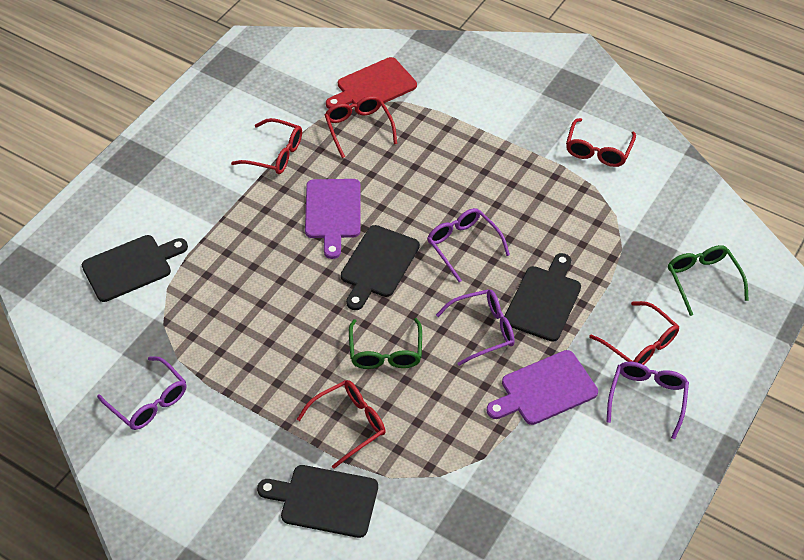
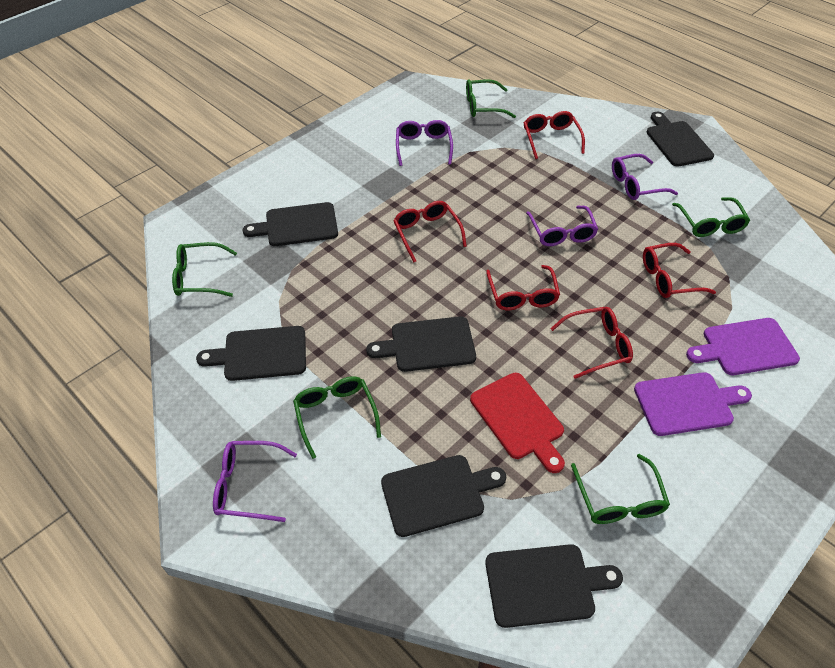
black cutting board: 4 -> 6
green glasses: 2 -> 5

